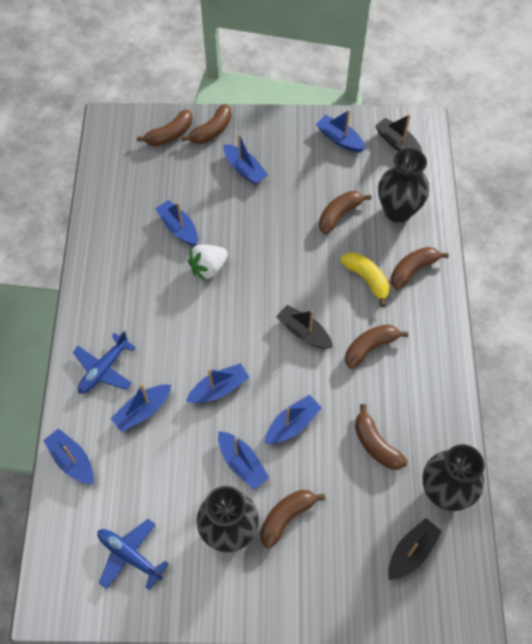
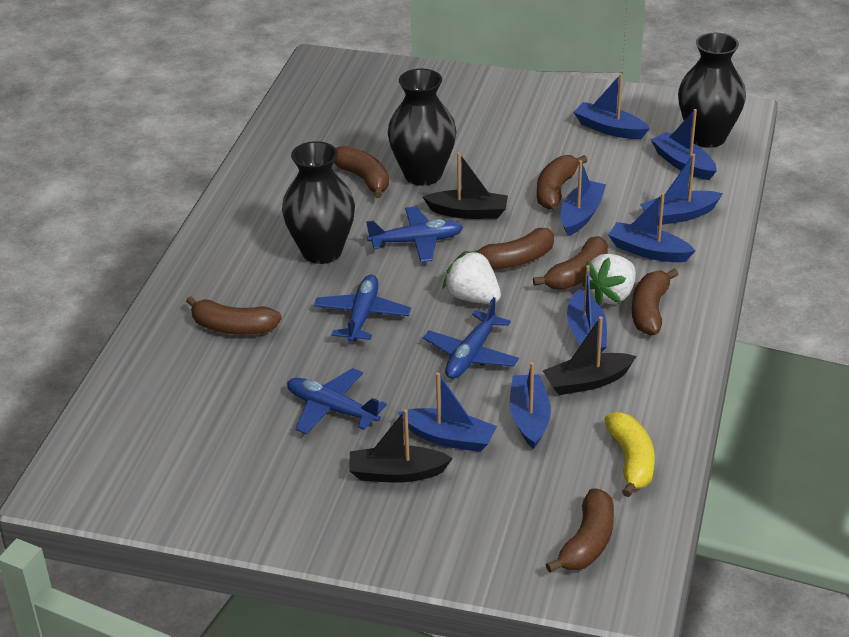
blue plane: 2 -> 4
white strawberry: 1 -> 2

